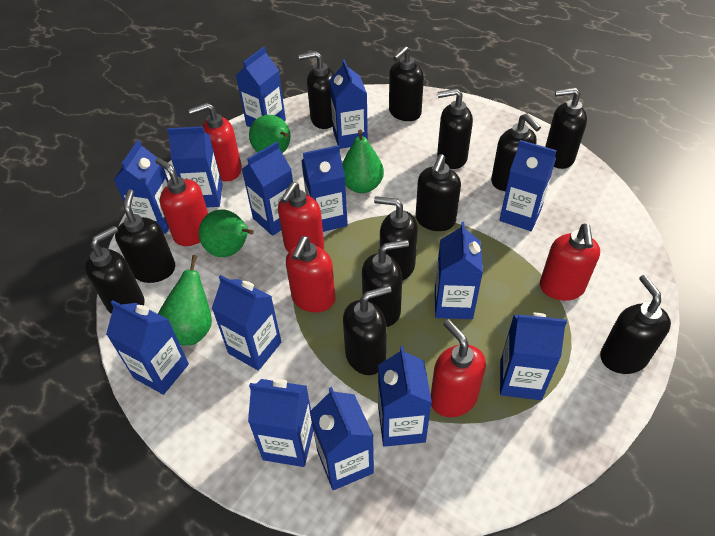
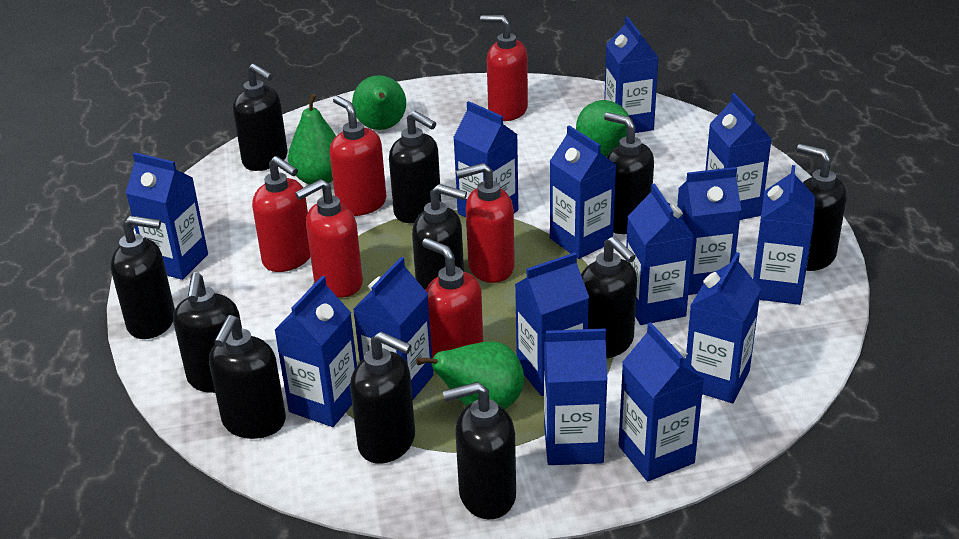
black soap dispenser: 12 -> 11

